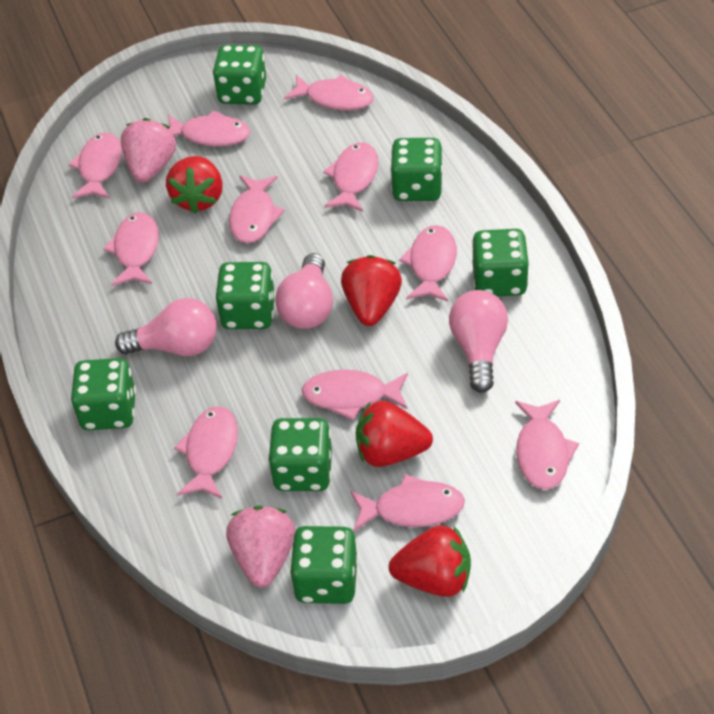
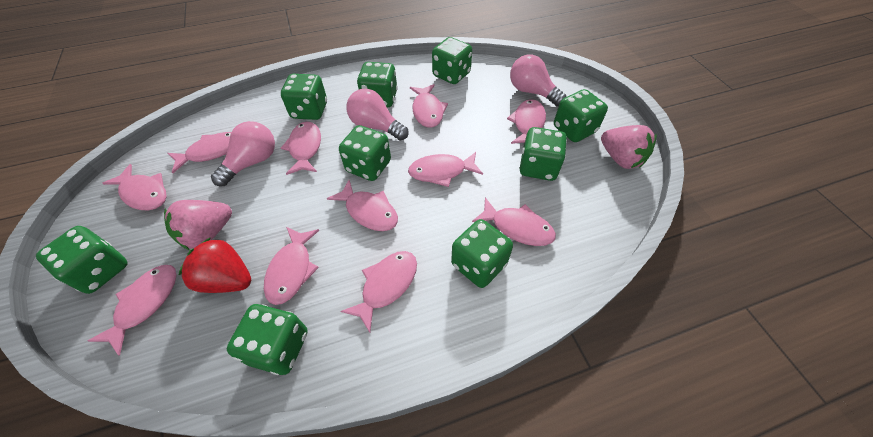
green dice: 7 -> 9
red strawberry: 4 -> 1

